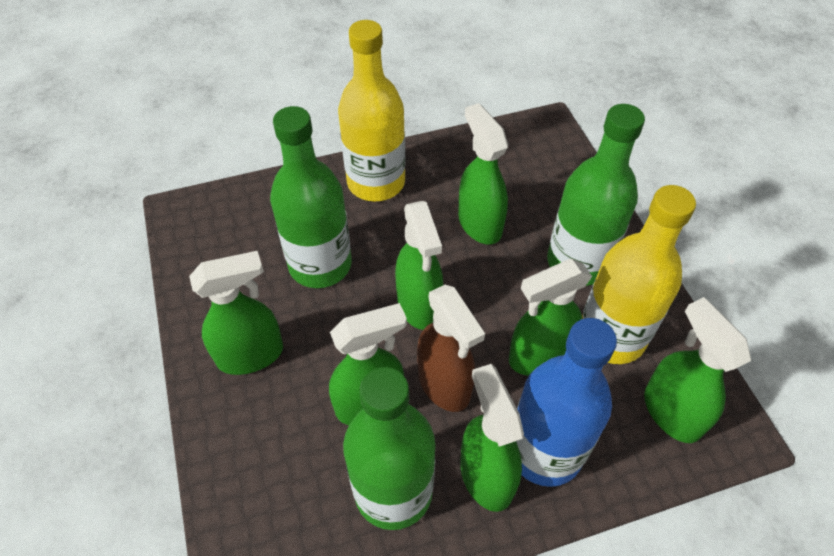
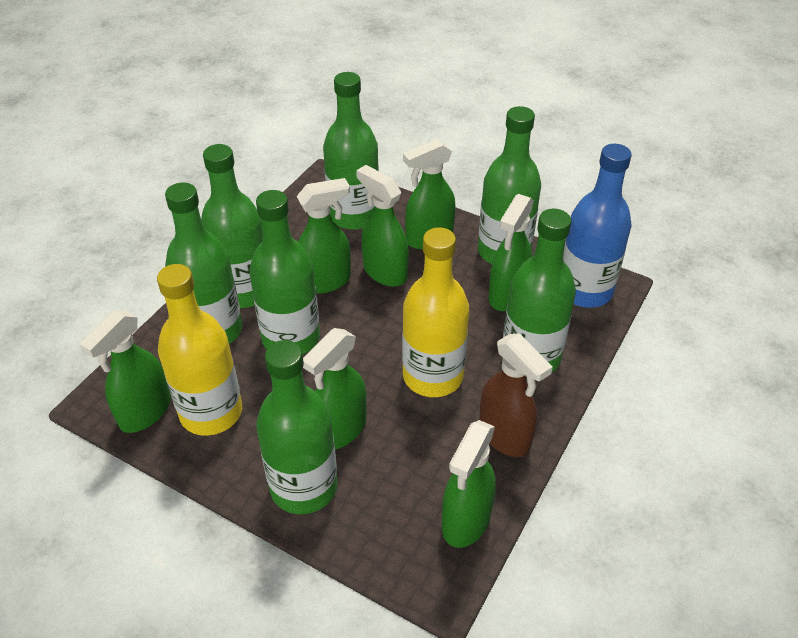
green bottle: 3 -> 7

